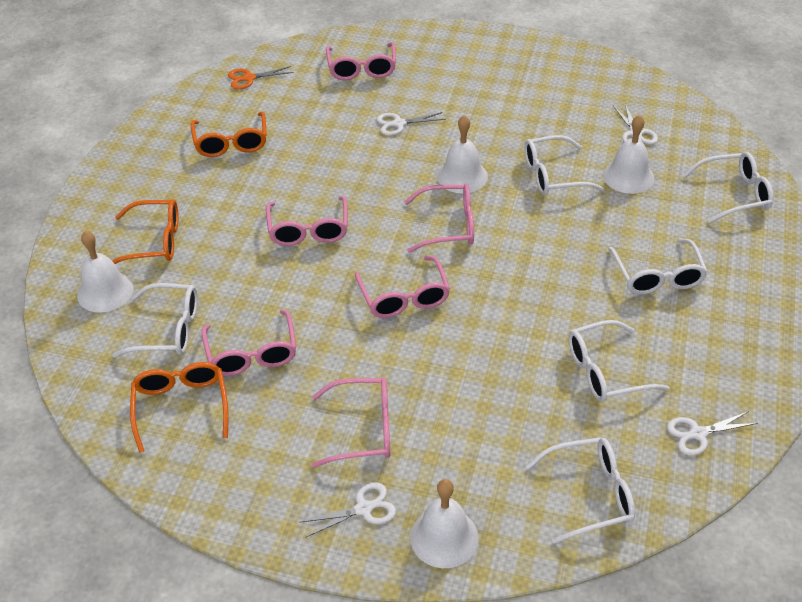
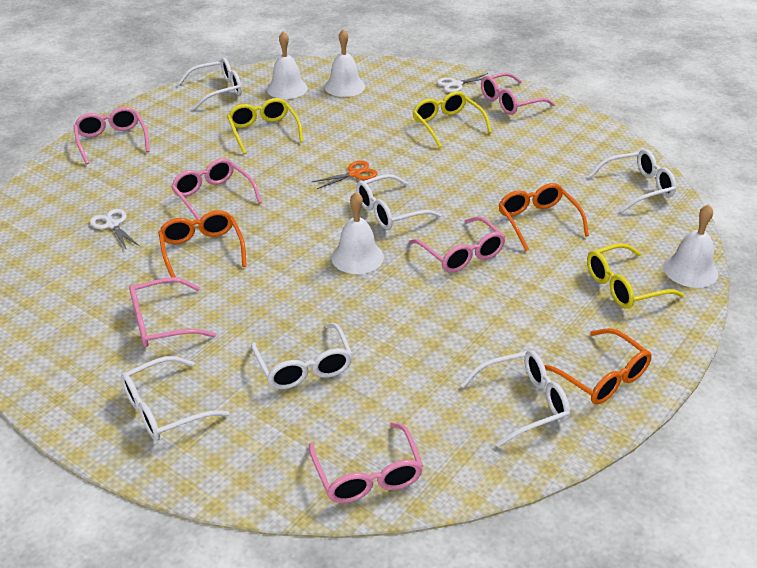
white scissors: 4 -> 2
yellow glasses: 0 -> 3

